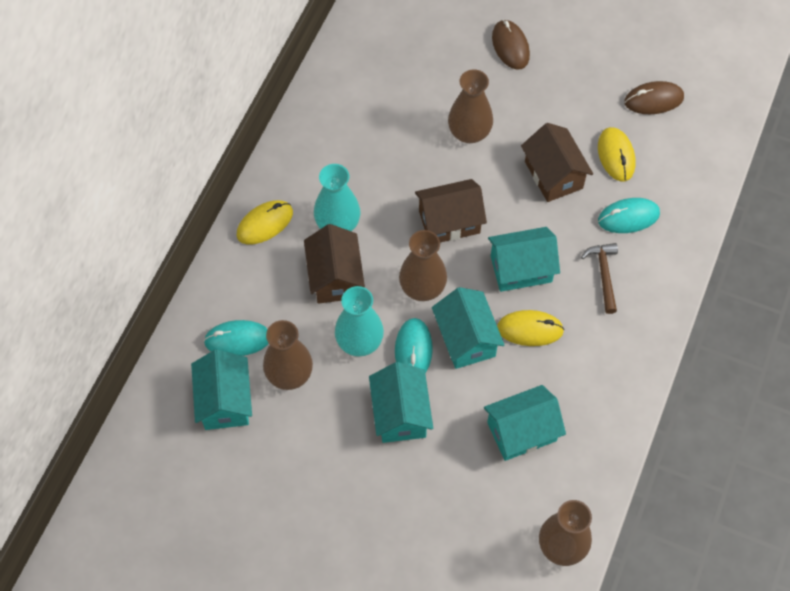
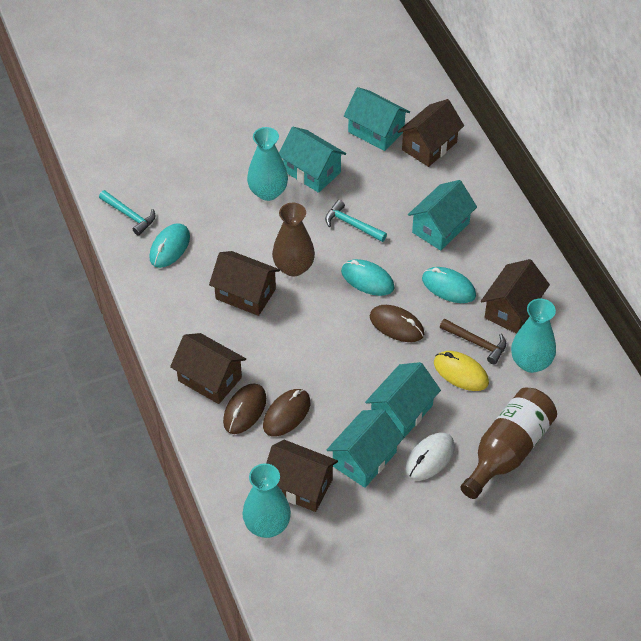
brown bottle: 0 -> 1
brown house: 3 -> 5
brown mouse: 2 -> 3
brown vase: 4 -> 1
turquoise hammer: 0 -> 2
turquoise vase: 2 -> 3
white mouse: 0 -> 1
yellow mouse: 3 -> 1

